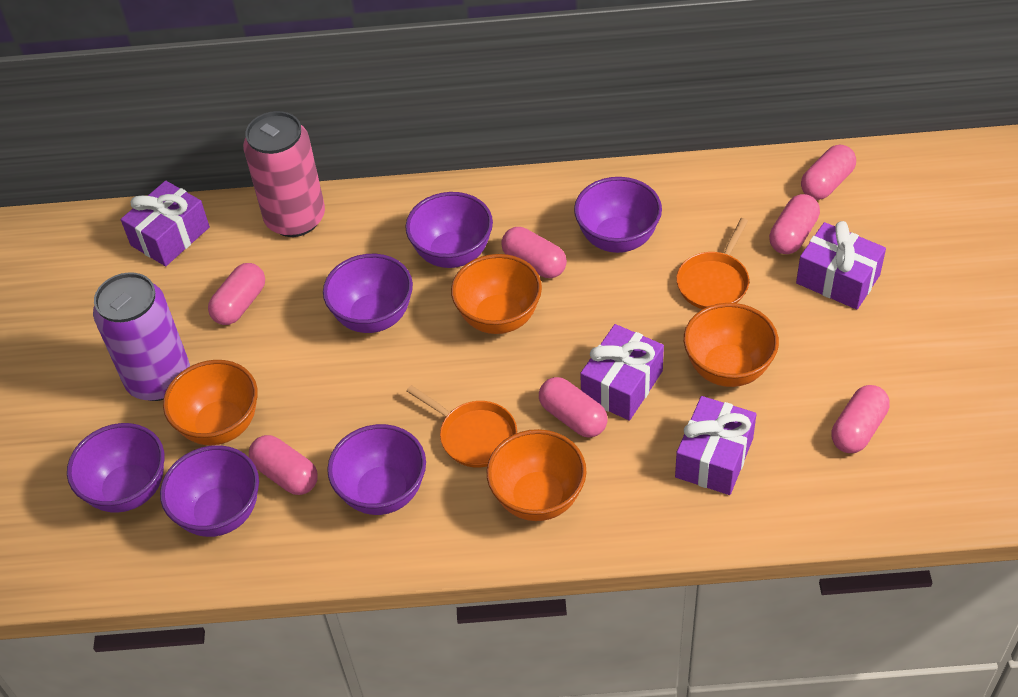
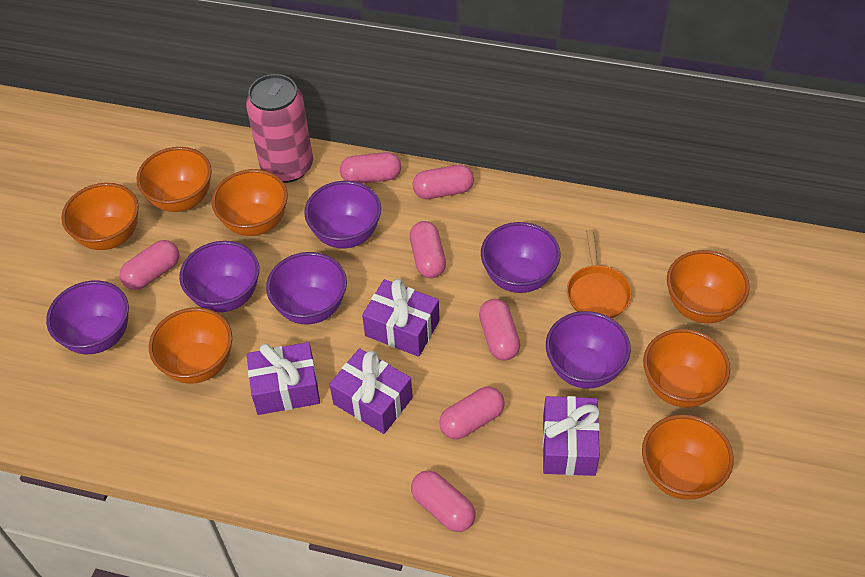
orange bowl: 4 -> 7
orange pan: 2 -> 1
purple can: 1 -> 0

